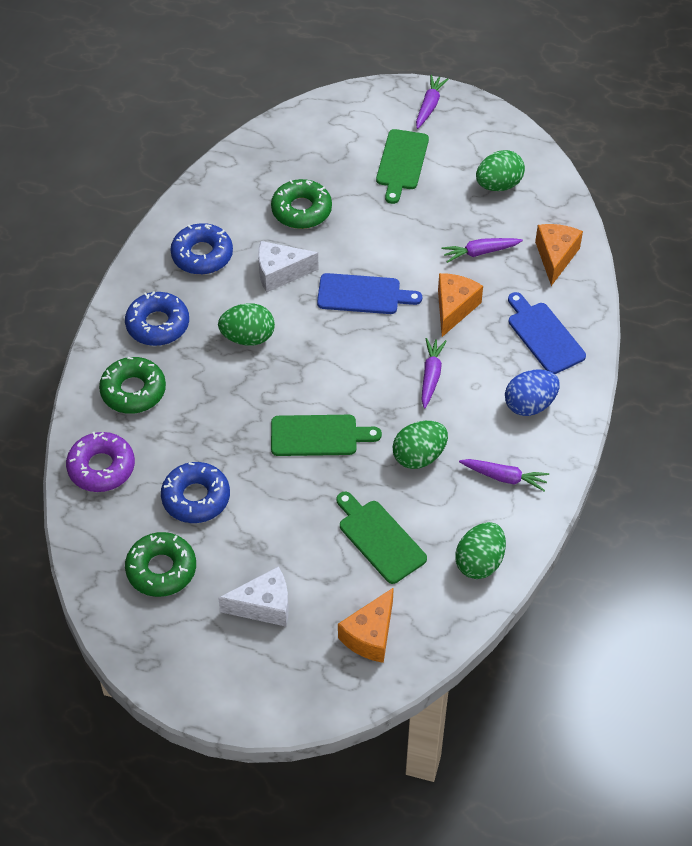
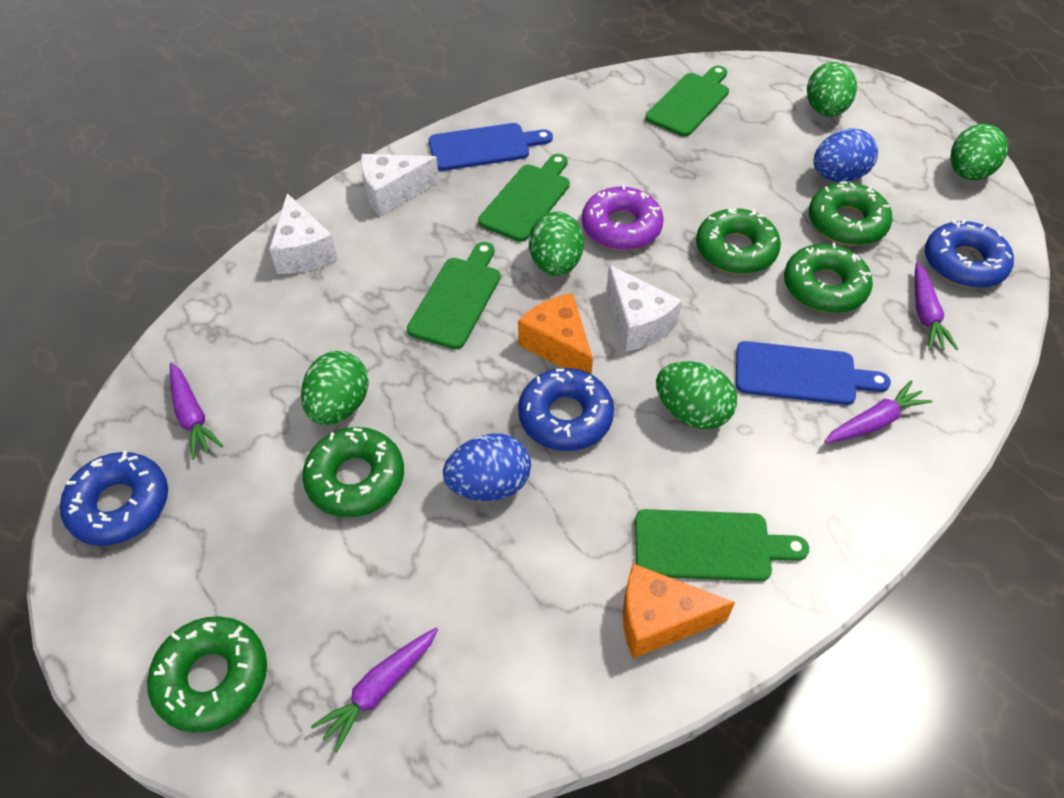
blue egg: 1 -> 2
green cutting board: 3 -> 4
green donut: 3 -> 5
green egg: 4 -> 5
orange cheese: 3 -> 2
white cheese: 2 -> 3

